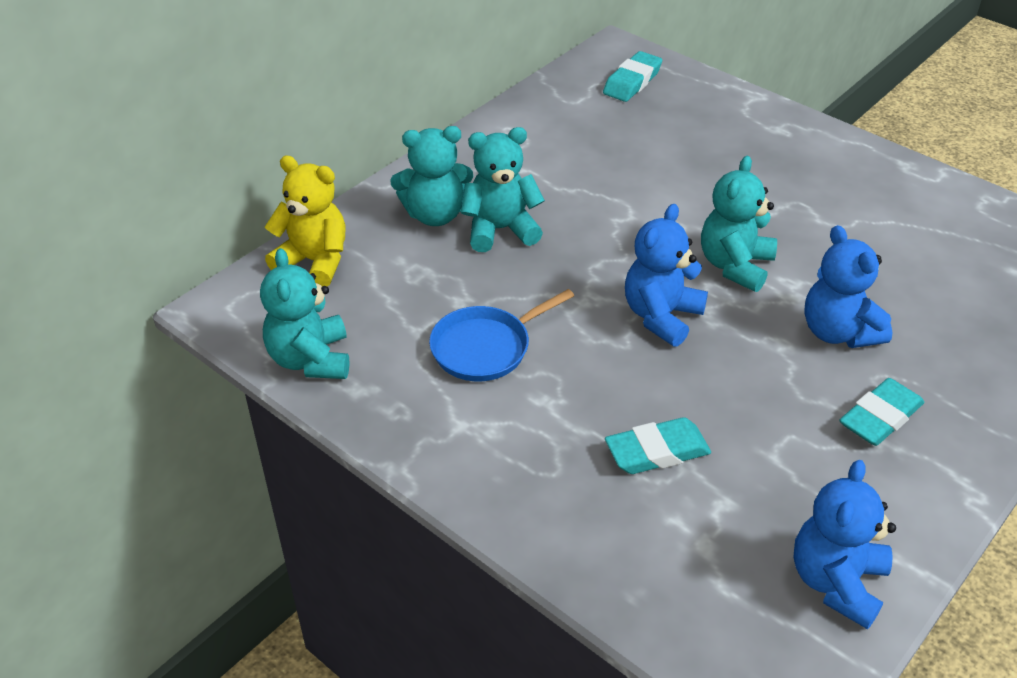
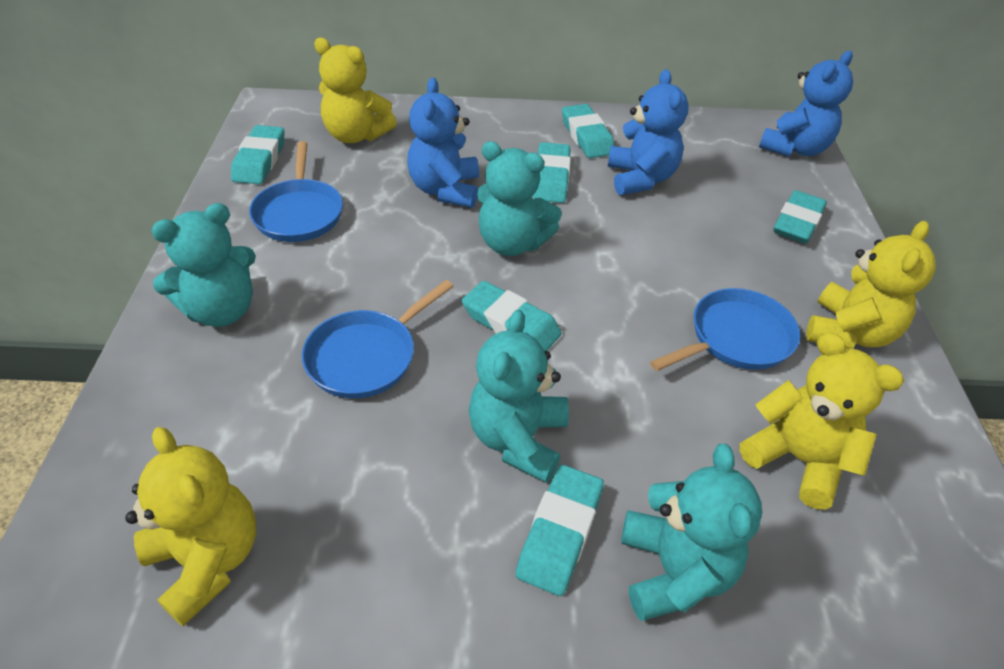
blue pan: 1 -> 3
turquoise eraser: 3 -> 6
yellow teddy bear: 1 -> 4

